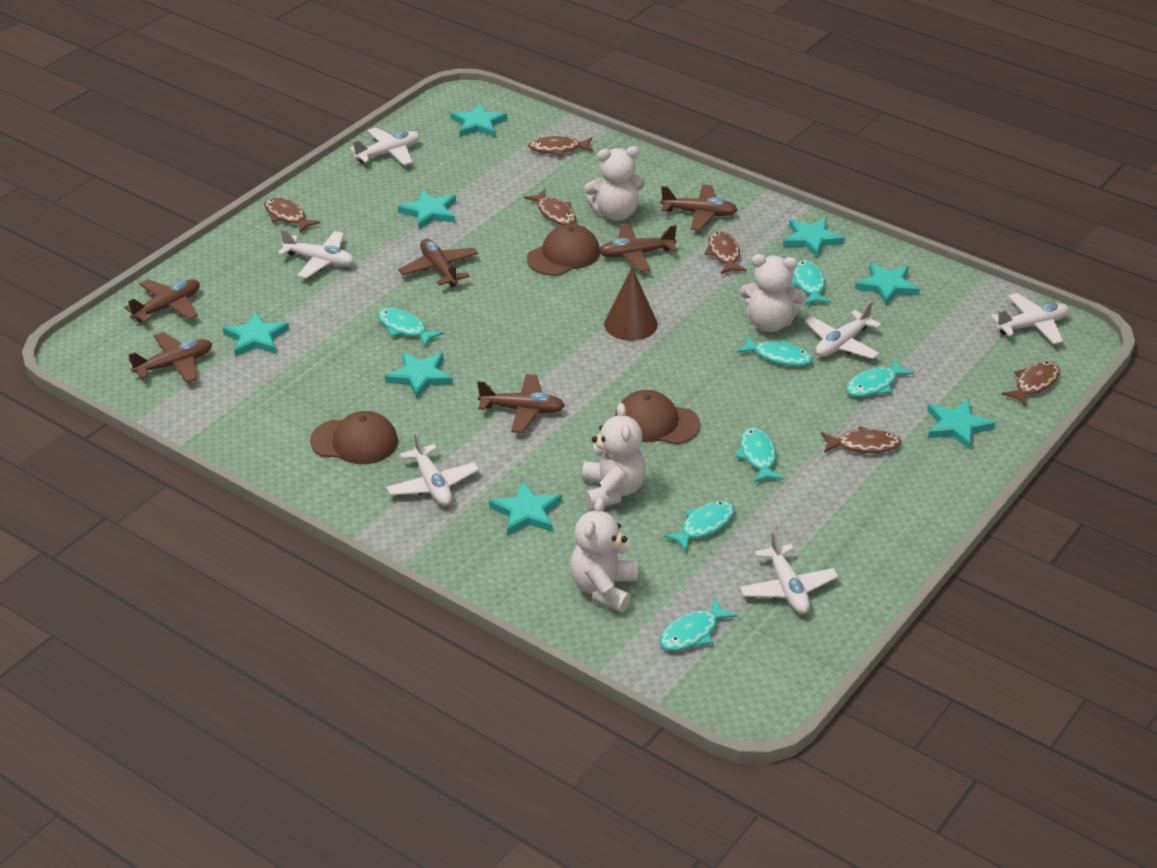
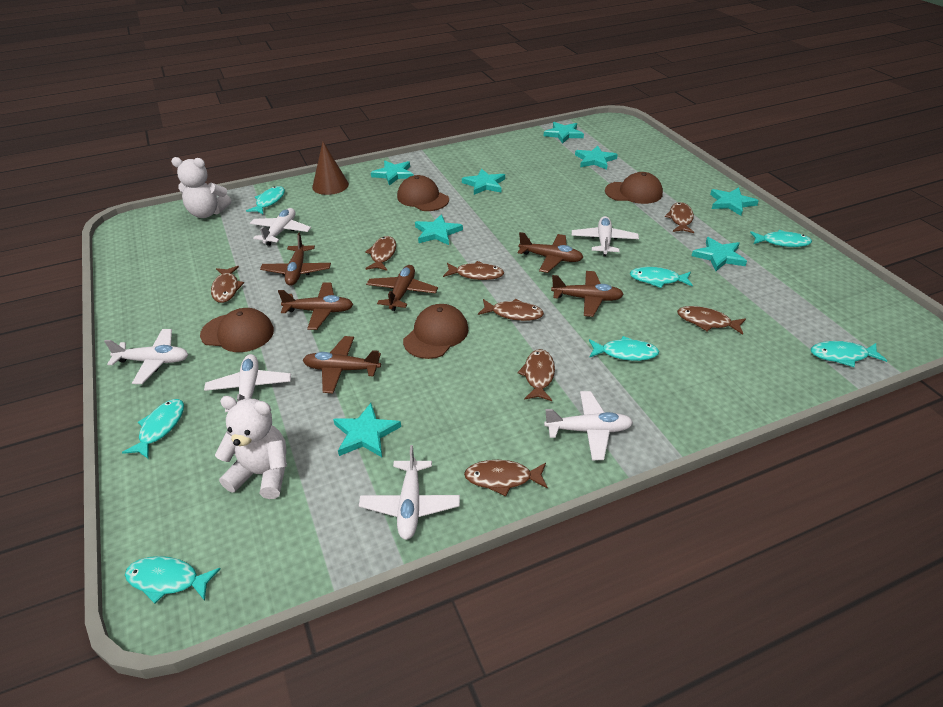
brown cap: 3 -> 4
brown fish: 6 -> 8
white teddy bear: 4 -> 2

